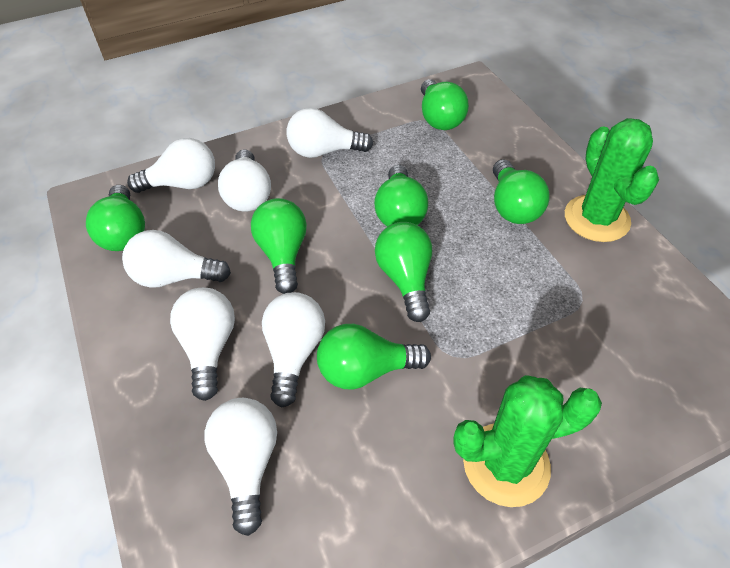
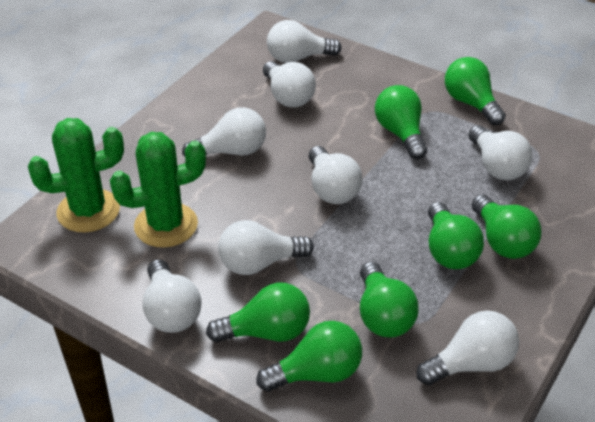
white light bulb: 7 -> 8

